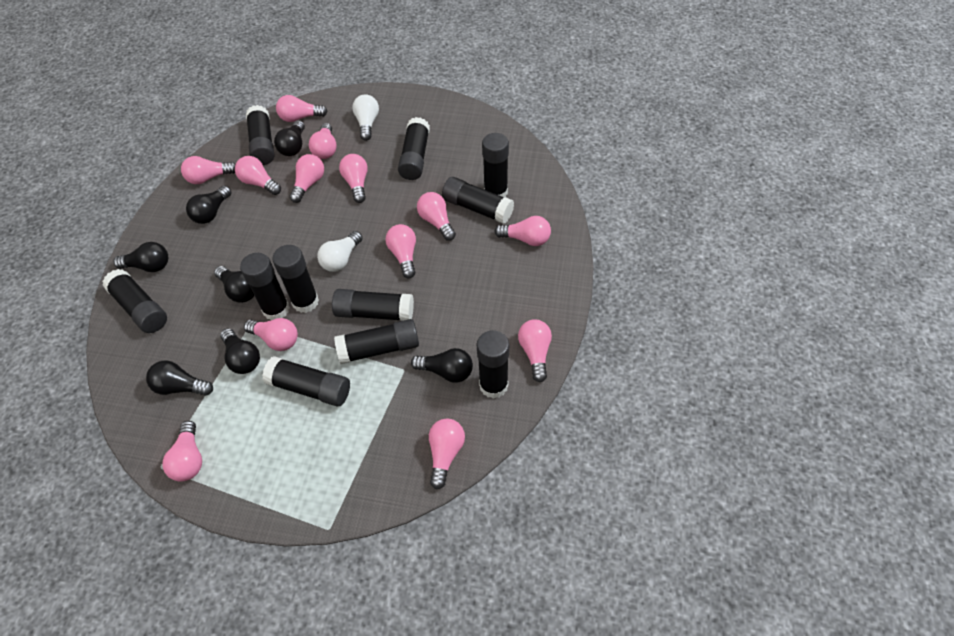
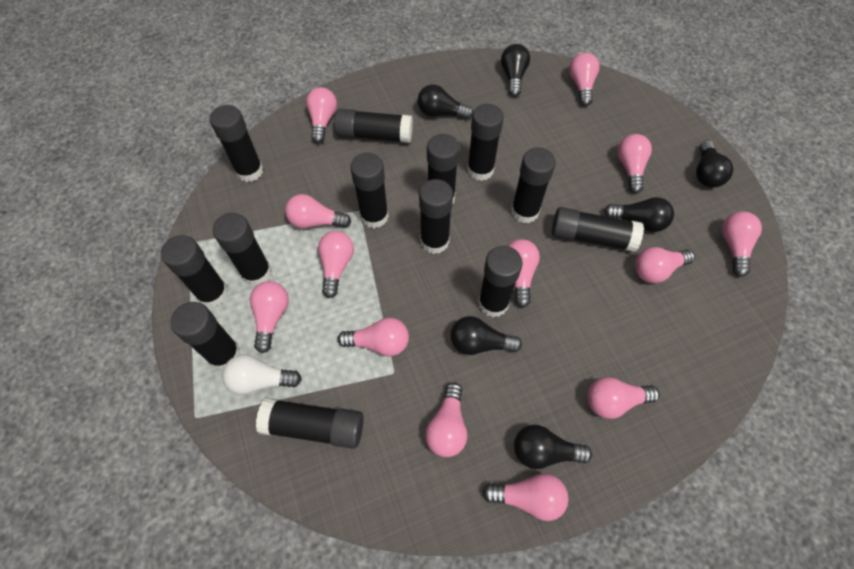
black glue stick: 11 -> 13
black light bulb: 7 -> 6
white light bulb: 2 -> 1

